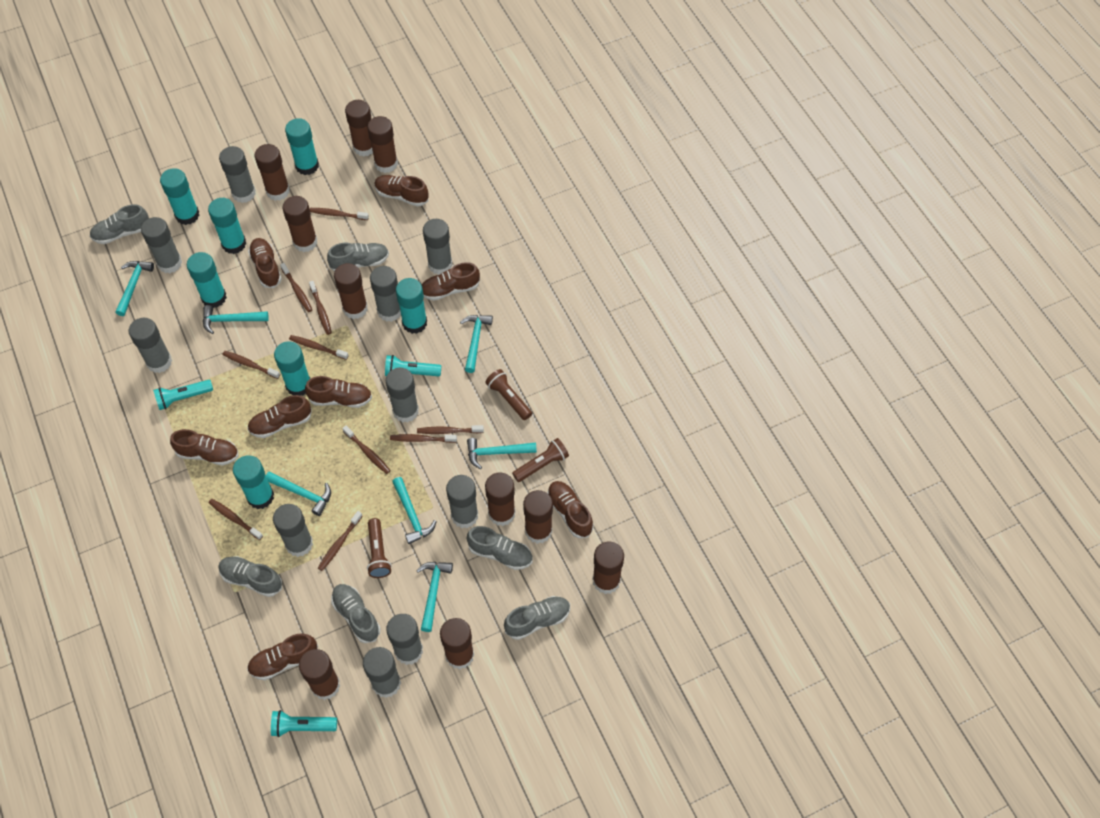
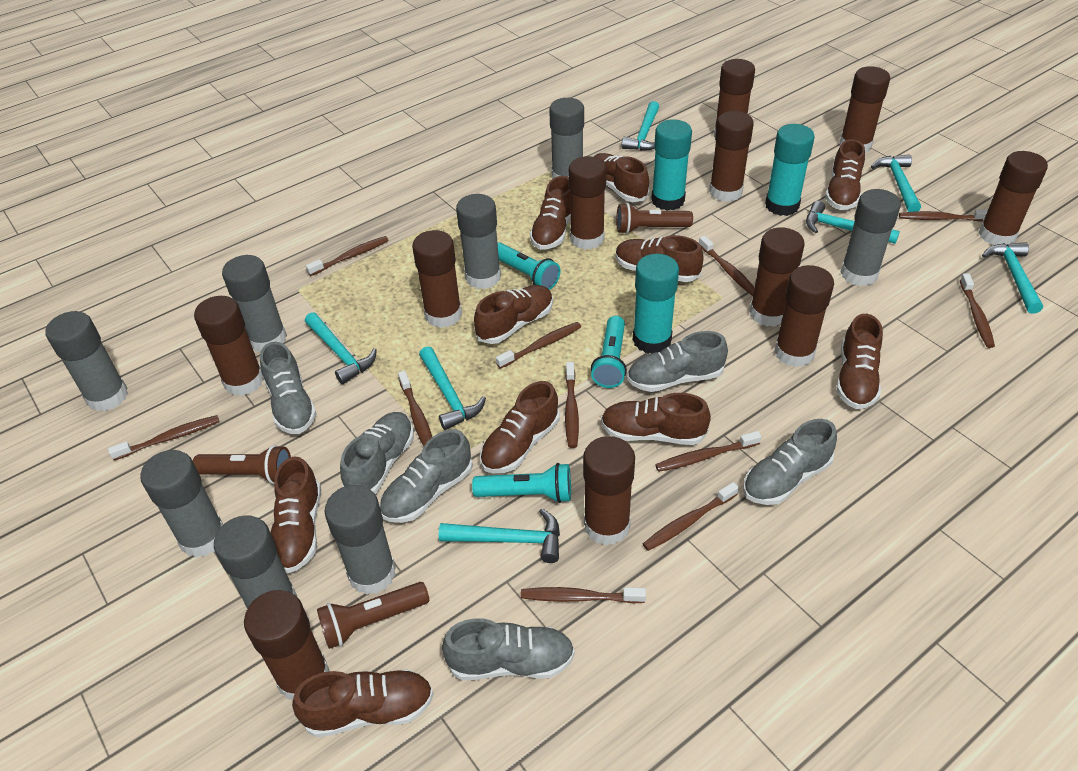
brown glue stick: 10 -> 11
brown shoe: 8 -> 10
brown toothbrush: 10 -> 11
grey glue stick: 10 -> 8
turquoise glue stick: 7 -> 3

